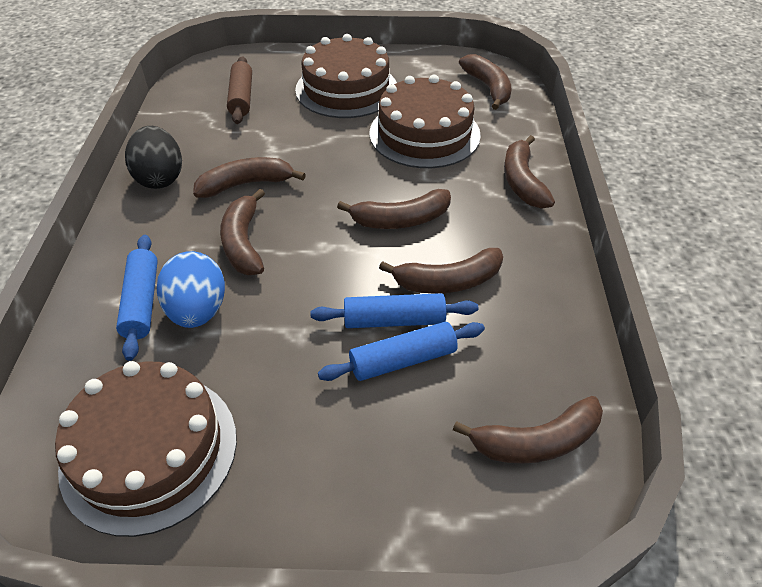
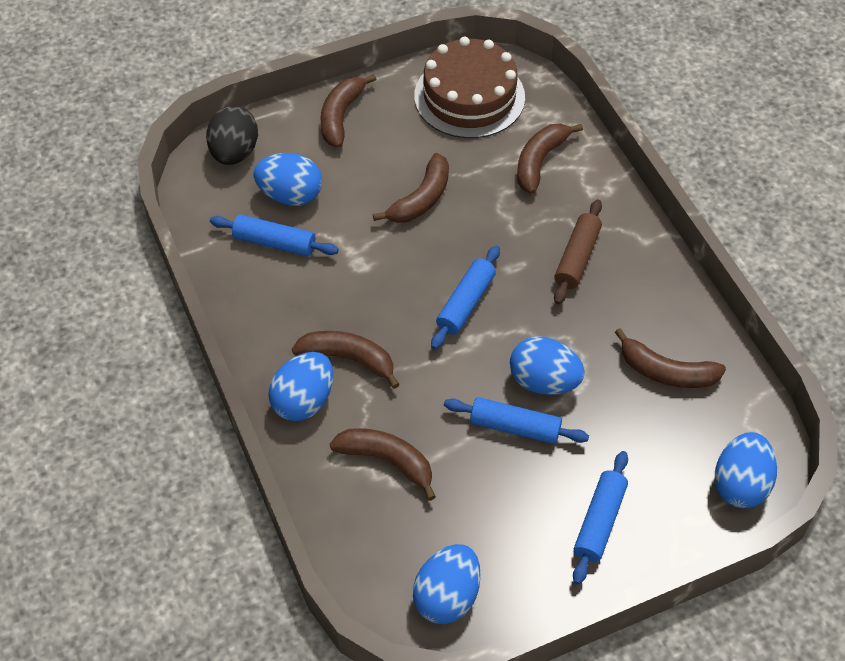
blue egg: 1 -> 5
blue rolling pin: 3 -> 4
brown banana: 7 -> 6
brown cake: 3 -> 1

